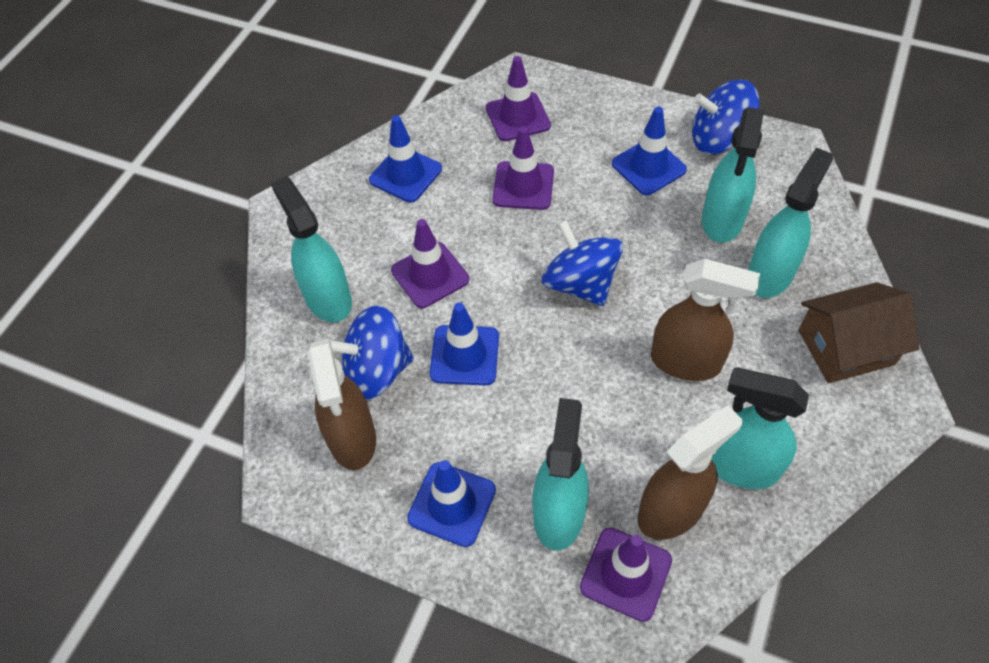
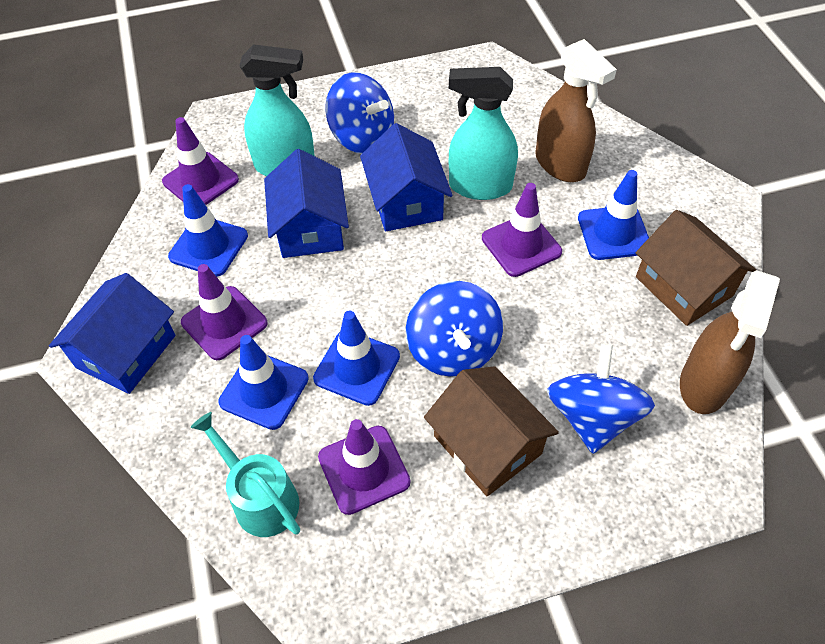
blue house: 0 -> 3
brown house: 1 -> 2
brown spray bottle: 3 -> 2
turquoise spray bottle: 5 -> 2
turquoise watering can: 0 -> 1

